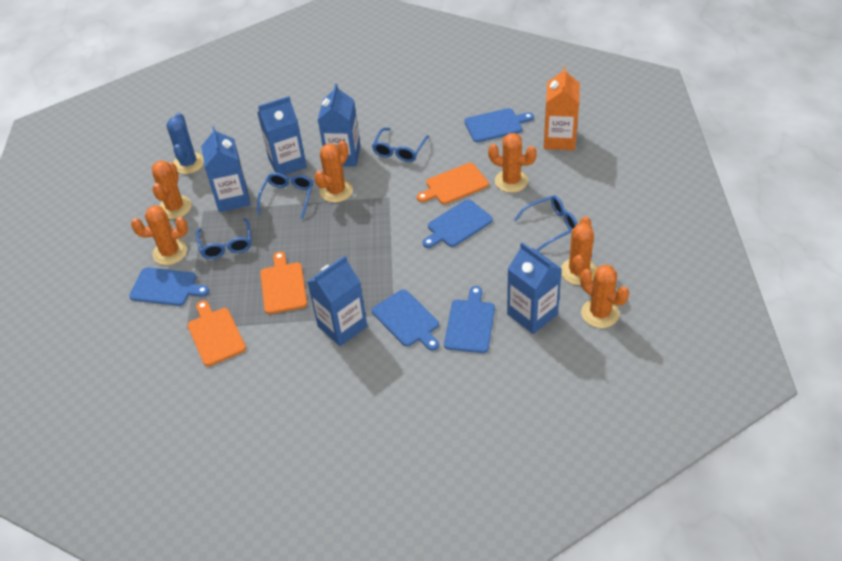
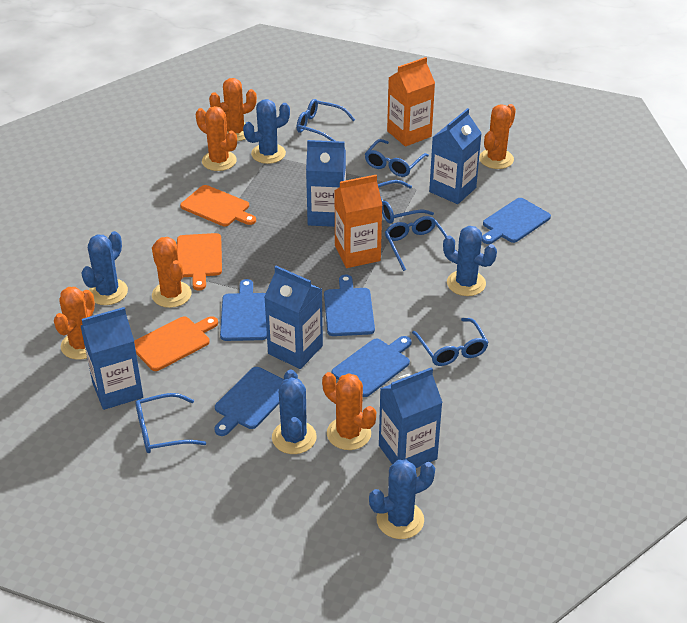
blue cactus: 1 -> 5
blue glasses: 4 -> 6
orange carton: 1 -> 2

